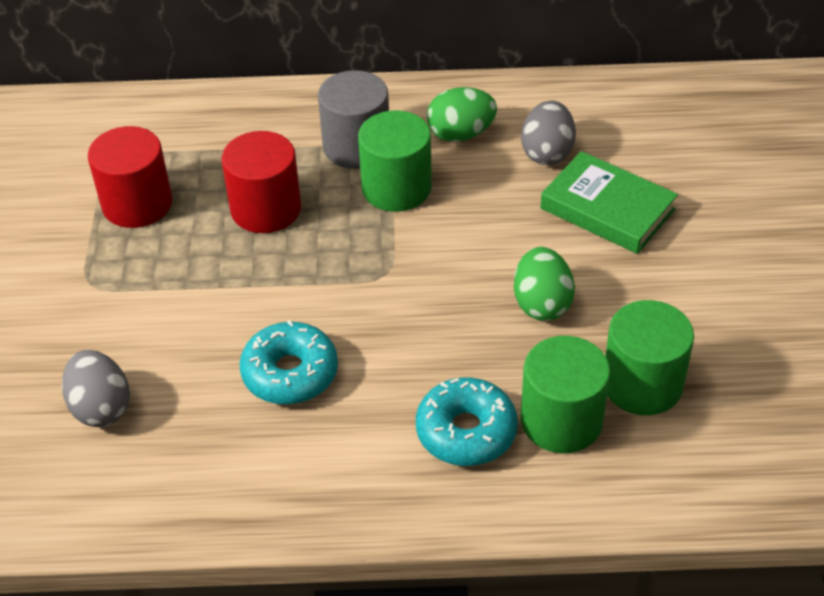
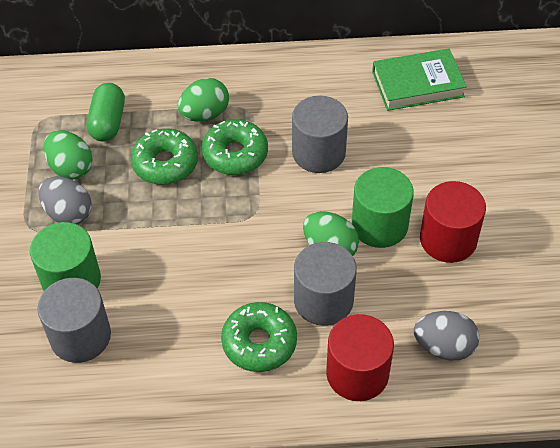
green capsule: 0 -> 1
green cylinder: 3 -> 2
green donut: 0 -> 3
green egg: 2 -> 3
grey cylinder: 1 -> 3
turquoise donut: 2 -> 0

